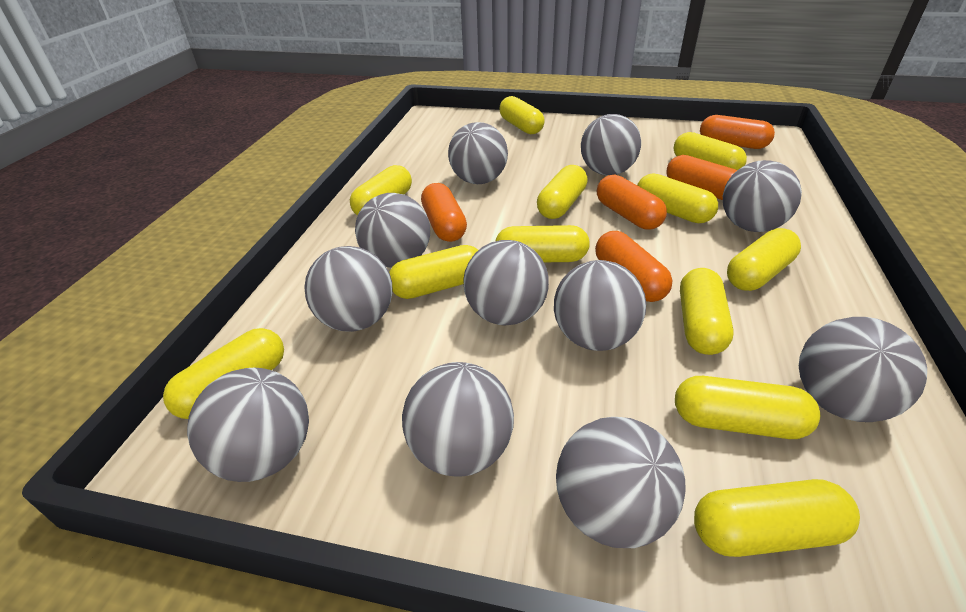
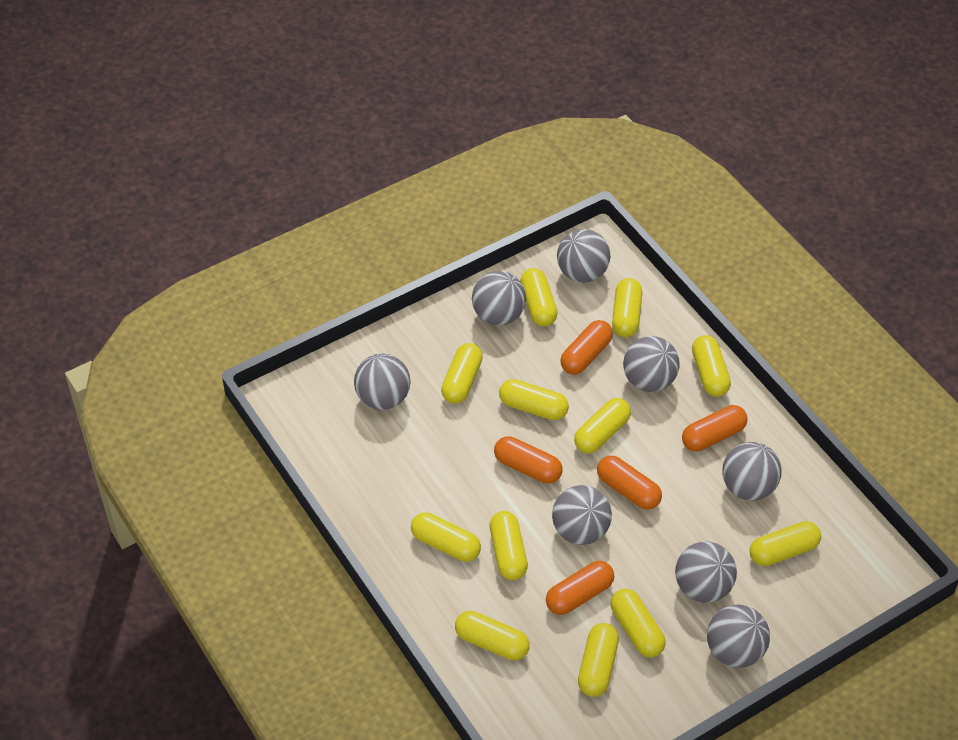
grey ball: 11 -> 8

